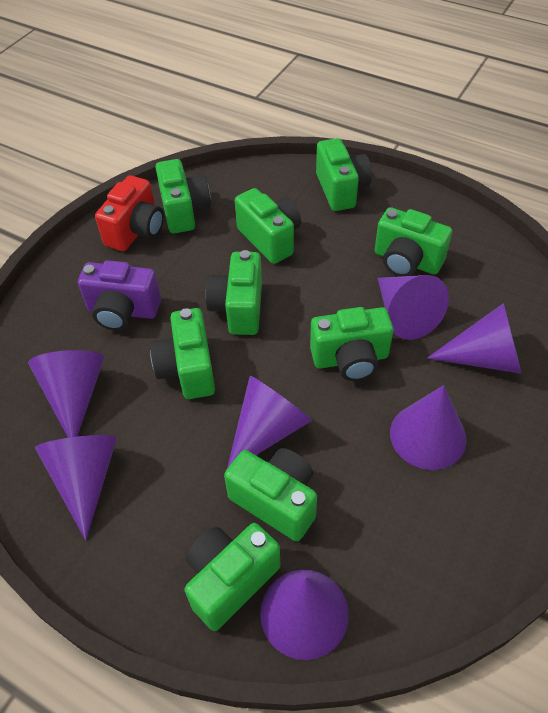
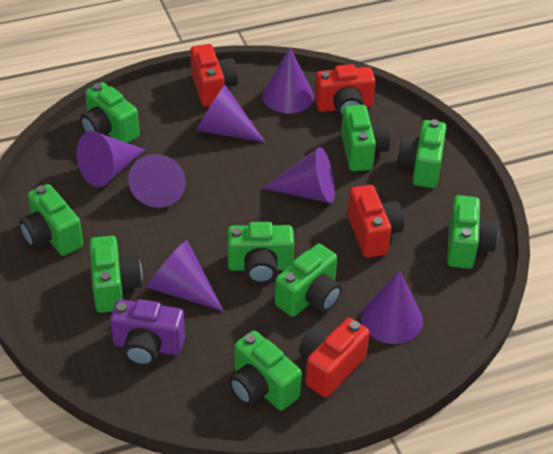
red camera: 1 -> 4

